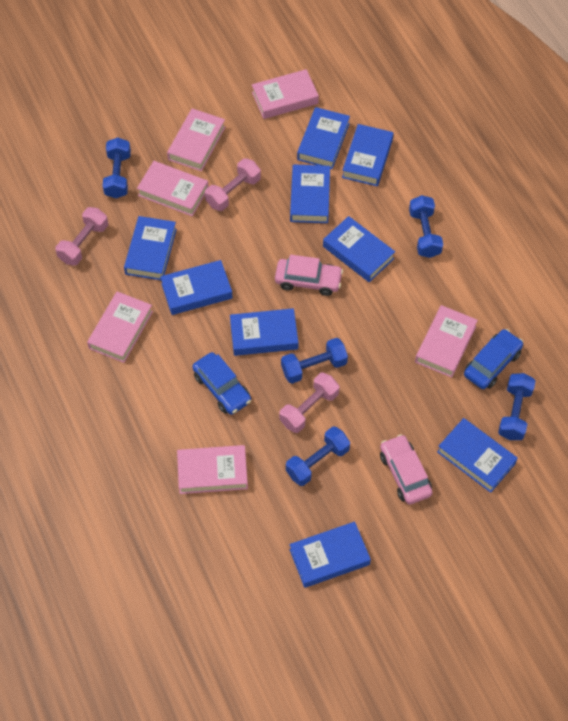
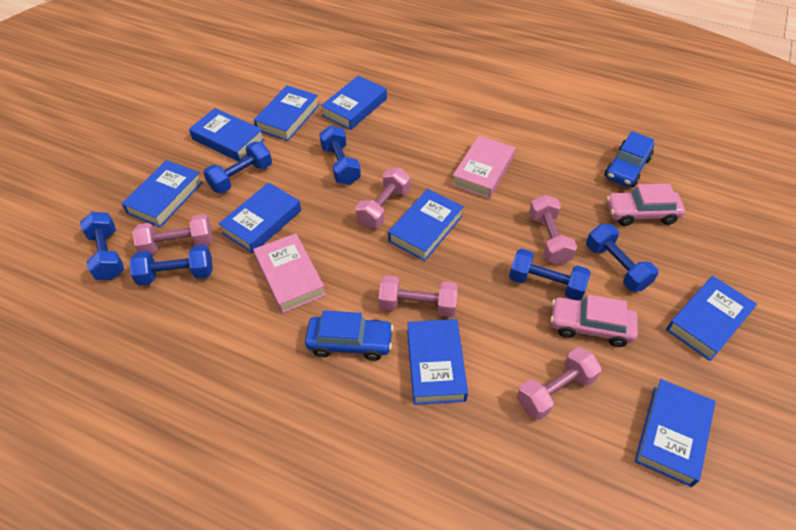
blue dumbbell: 5 -> 6
pink book: 6 -> 2
pink dumbbell: 3 -> 5

